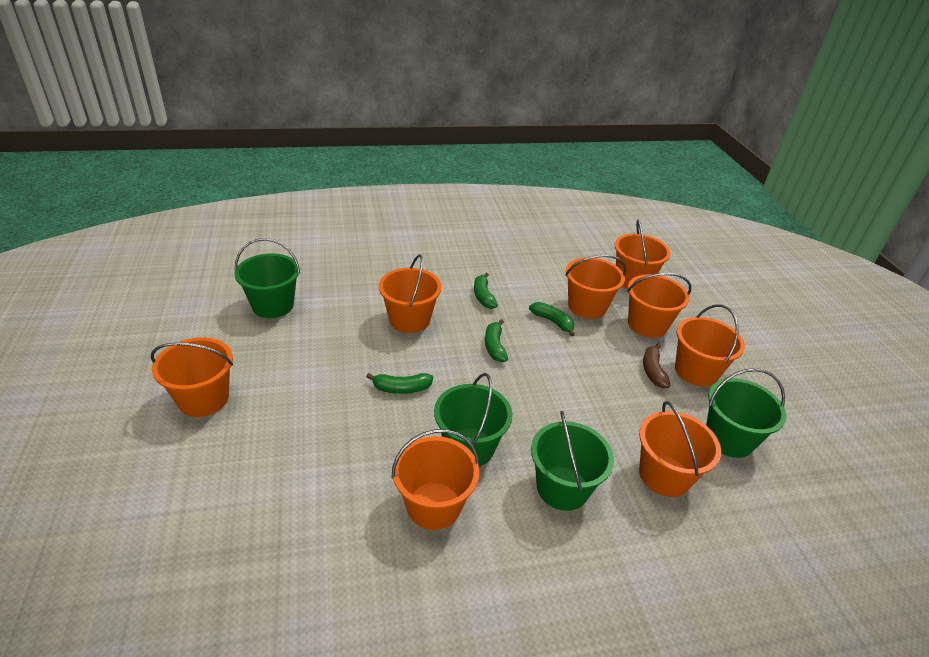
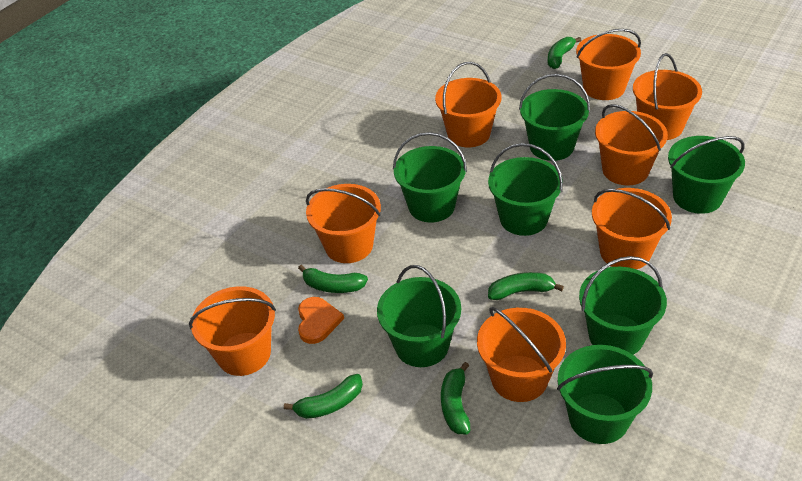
brown banana: 1 -> 0
green banana: 4 -> 5
green bucket: 4 -> 7
orange heart: 0 -> 1

